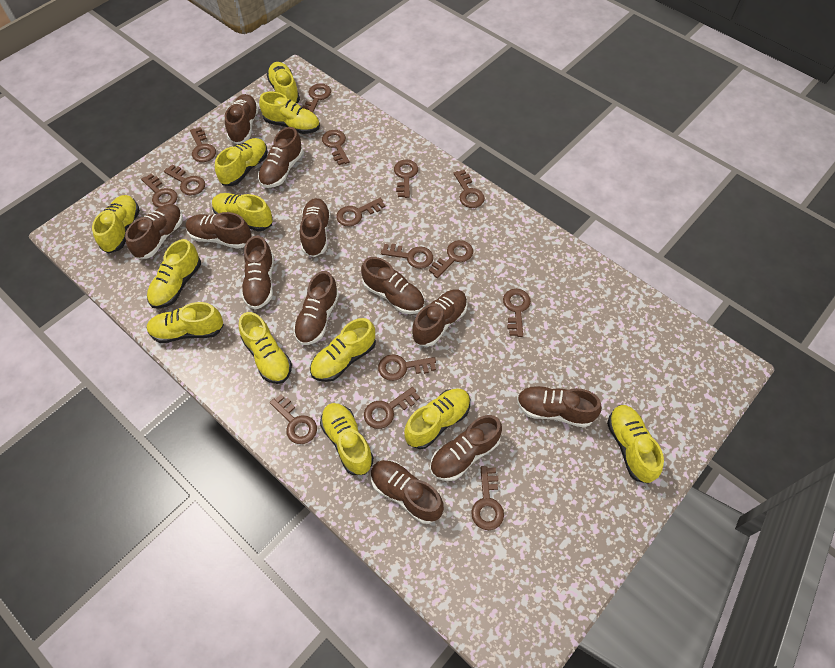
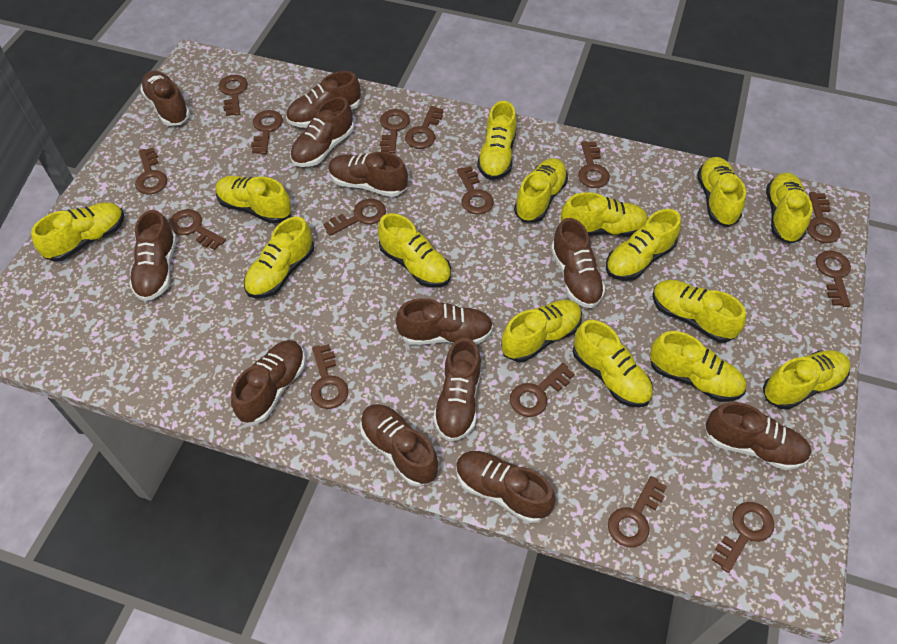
yellow shoe: 12 -> 15

